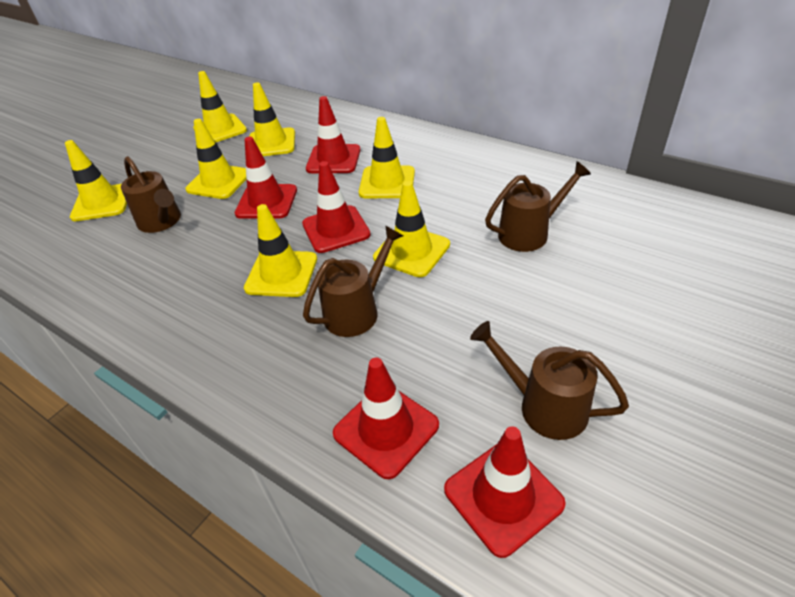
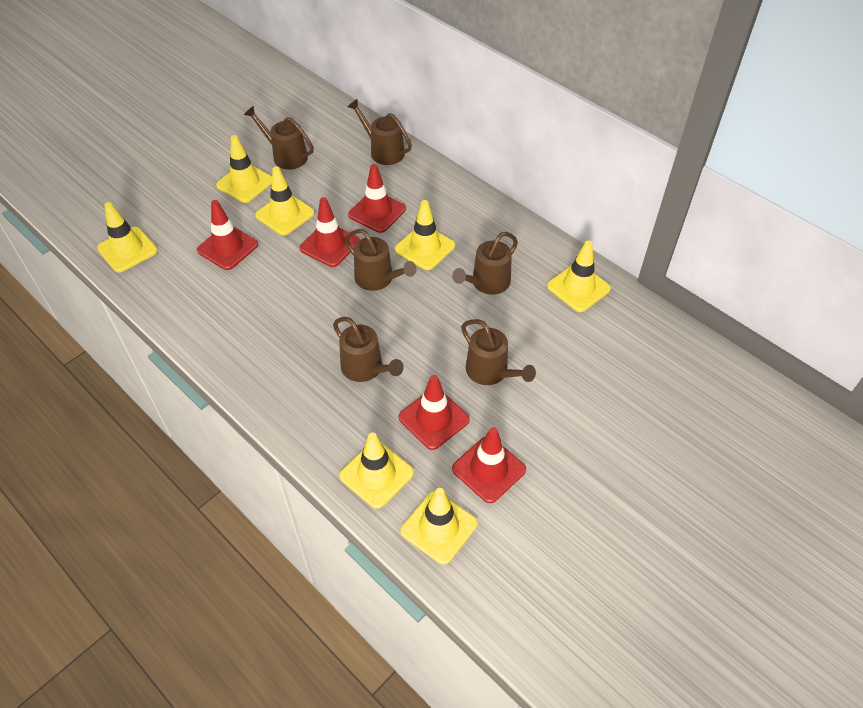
brown watering can: 4 -> 6

